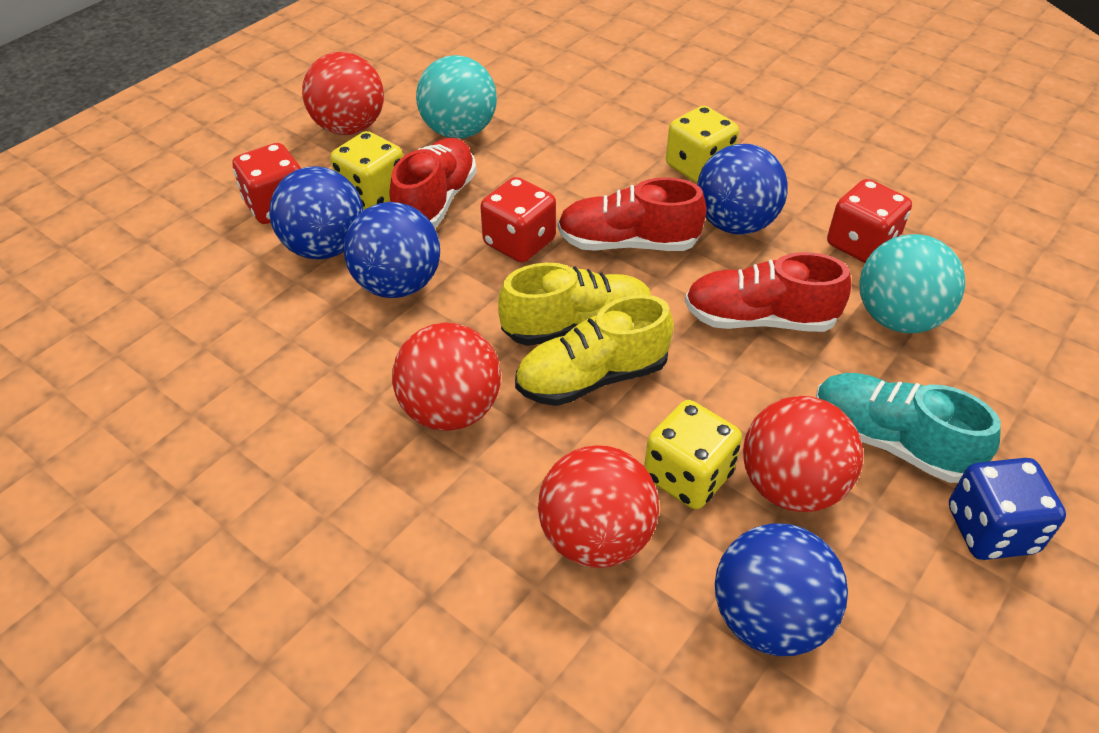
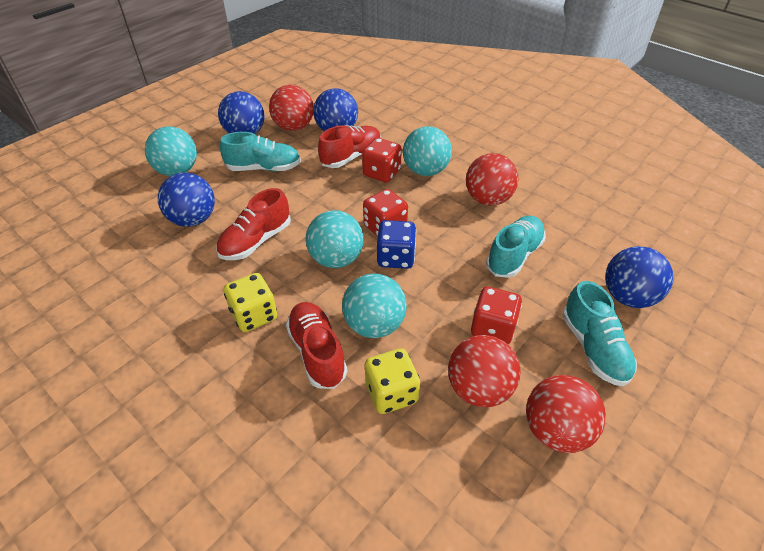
turquoise ball: 2 -> 4
turquoise shoe: 1 -> 3
yellow dice: 3 -> 2
yellow shoe: 2 -> 0

